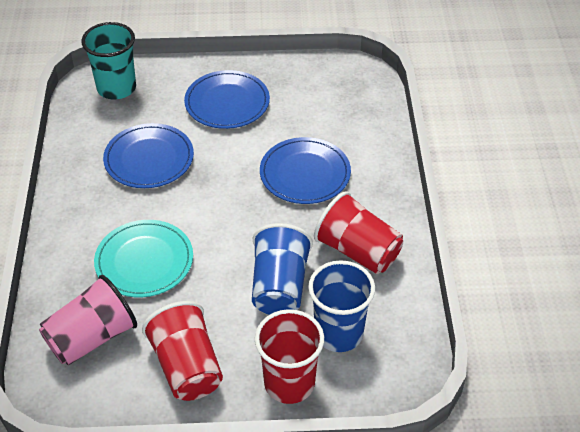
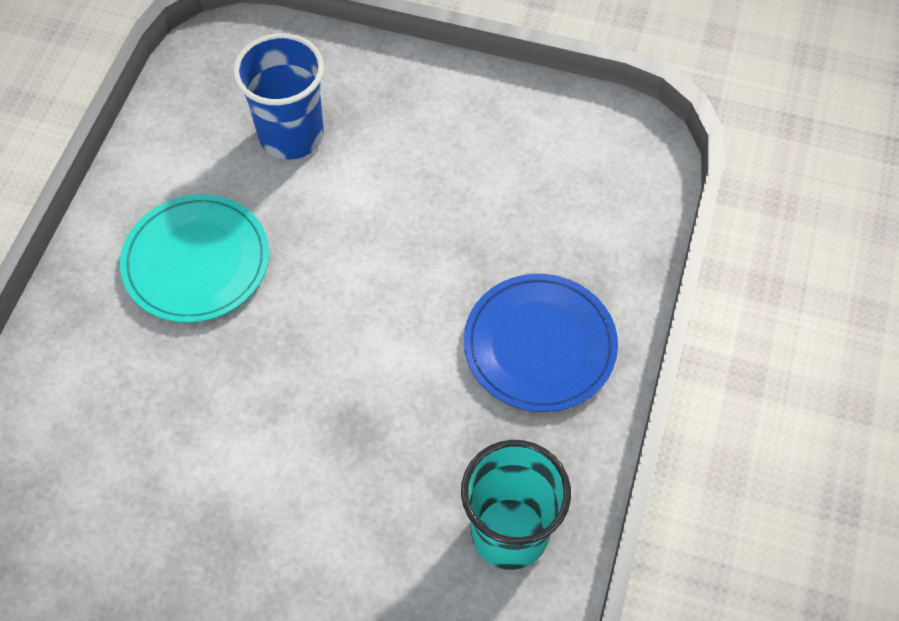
blue cup: 2 -> 1
blue plate: 3 -> 1
pink cup: 1 -> 0
red cup: 3 -> 0

